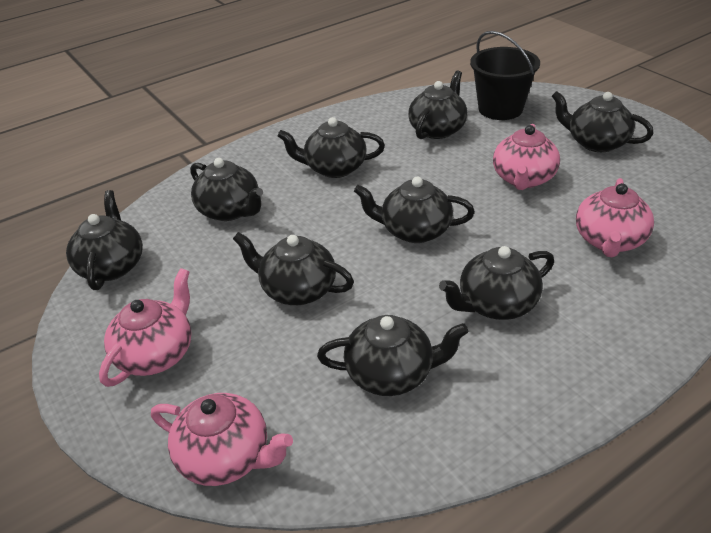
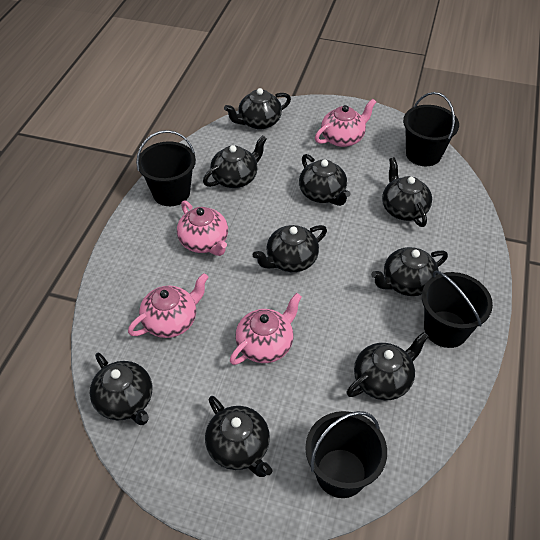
black bucket: 1 -> 4

